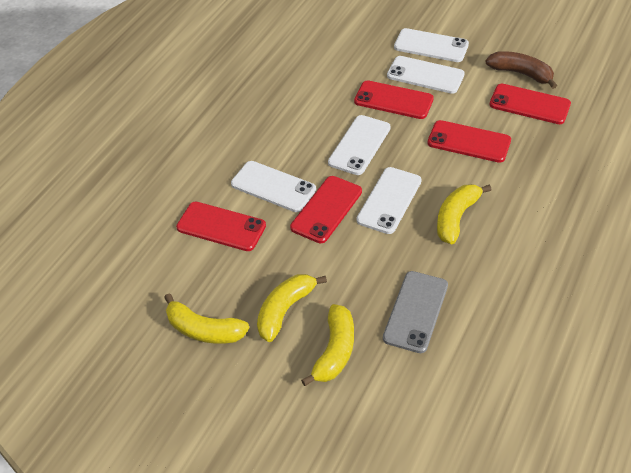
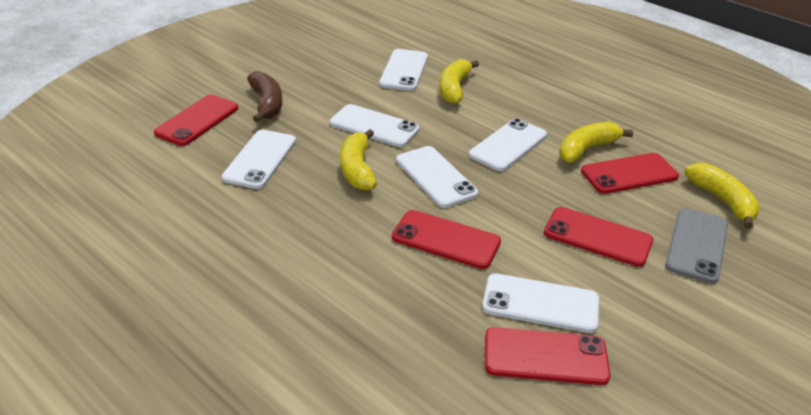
white phone: 5 -> 6

